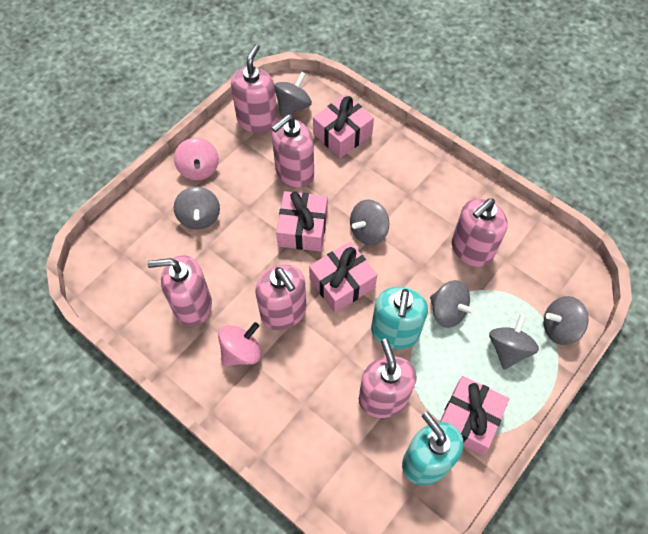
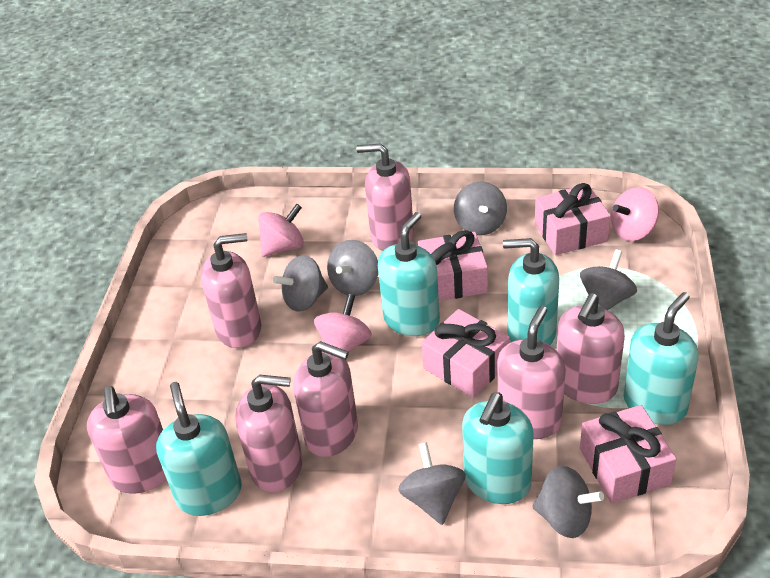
pink soap dispenser: 6 -> 7
pink spinning top: 2 -> 3
turquoise soap dispenser: 2 -> 5

